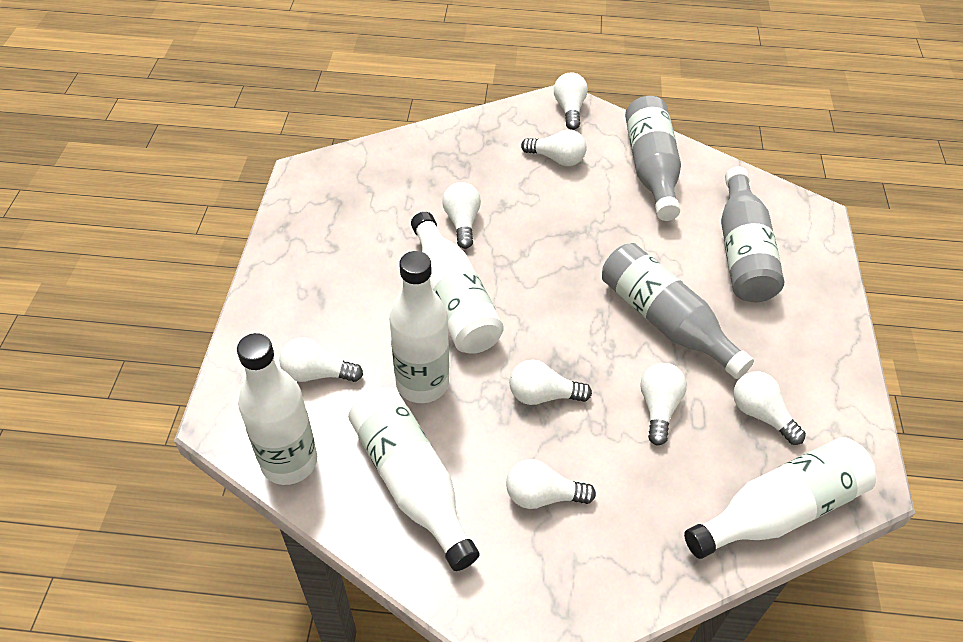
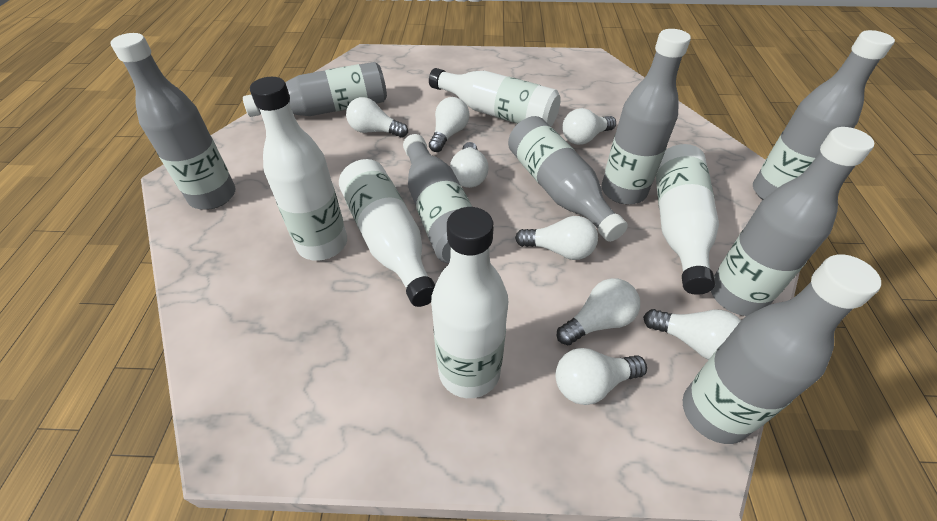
grey bottle: 3 -> 8

